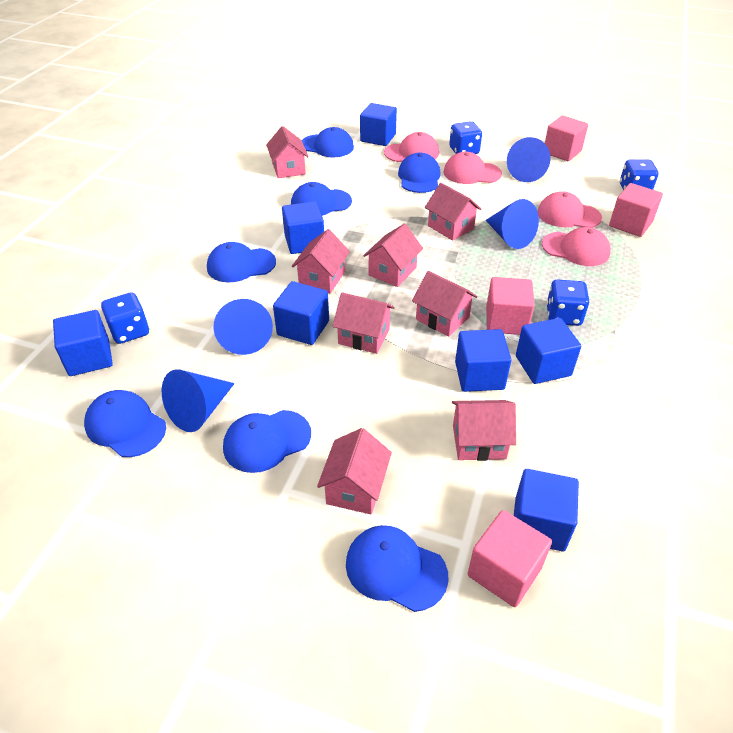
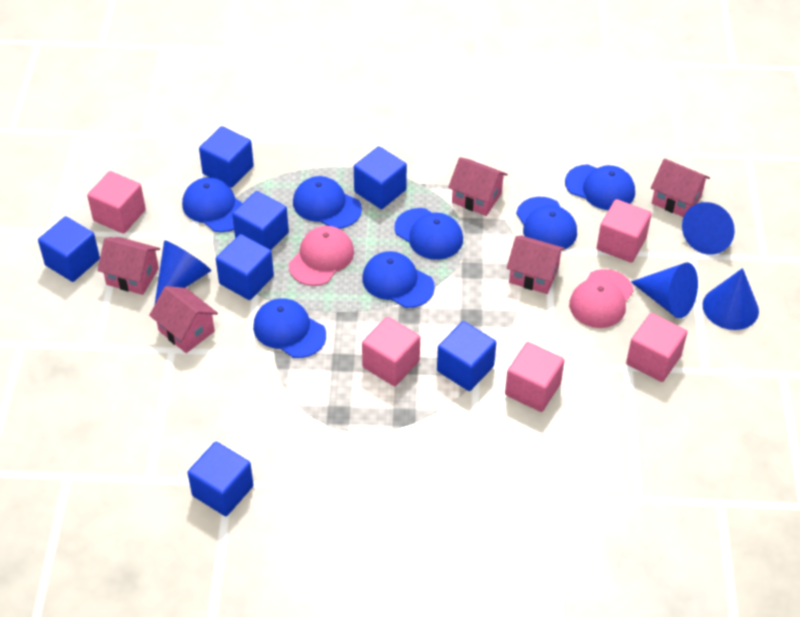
blue dice: 4 -> 0
pink cap: 4 -> 2
pink cube: 4 -> 5
pink house: 8 -> 5

